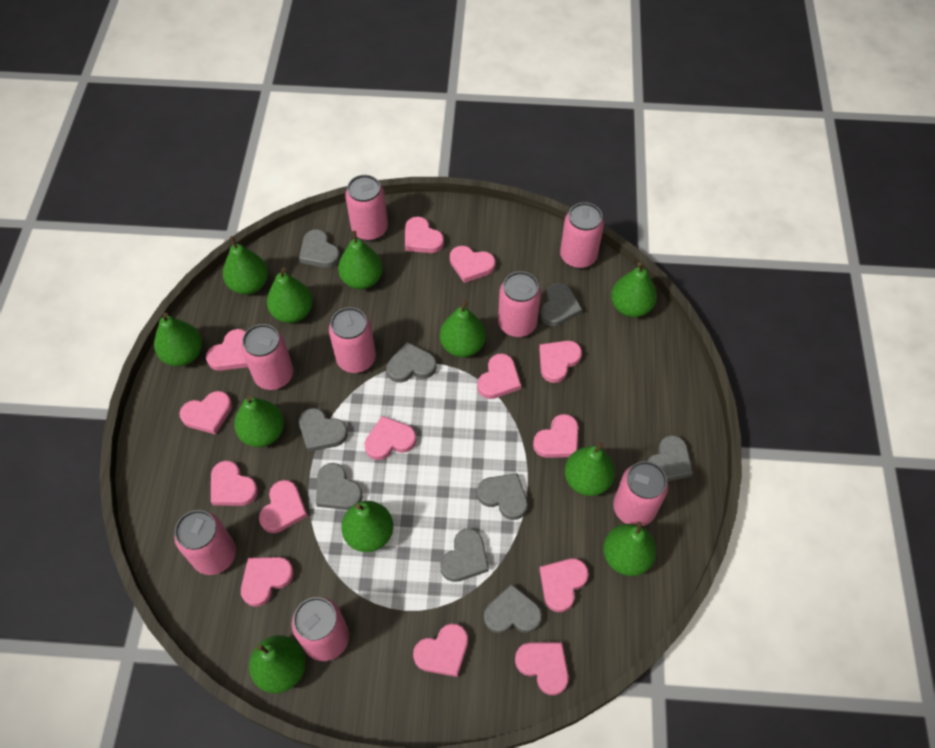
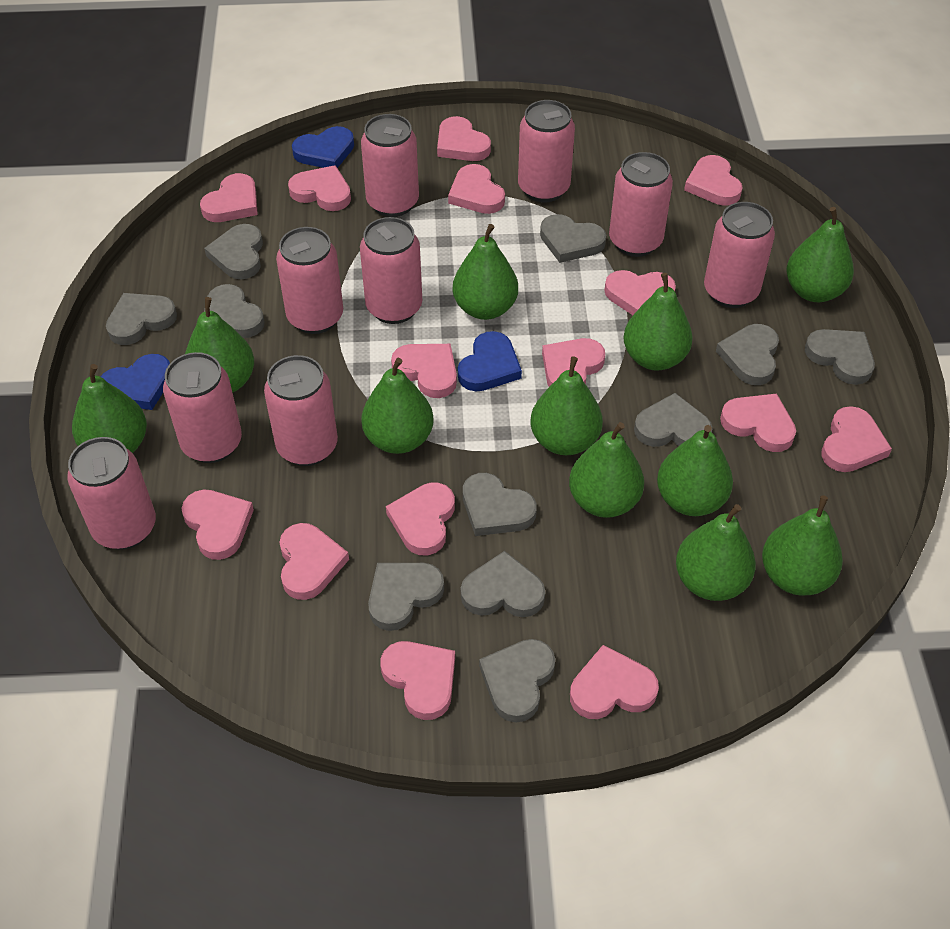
blue heart: 0 -> 3
grey heart: 9 -> 11
pink can: 8 -> 9
pink heart: 14 -> 15

